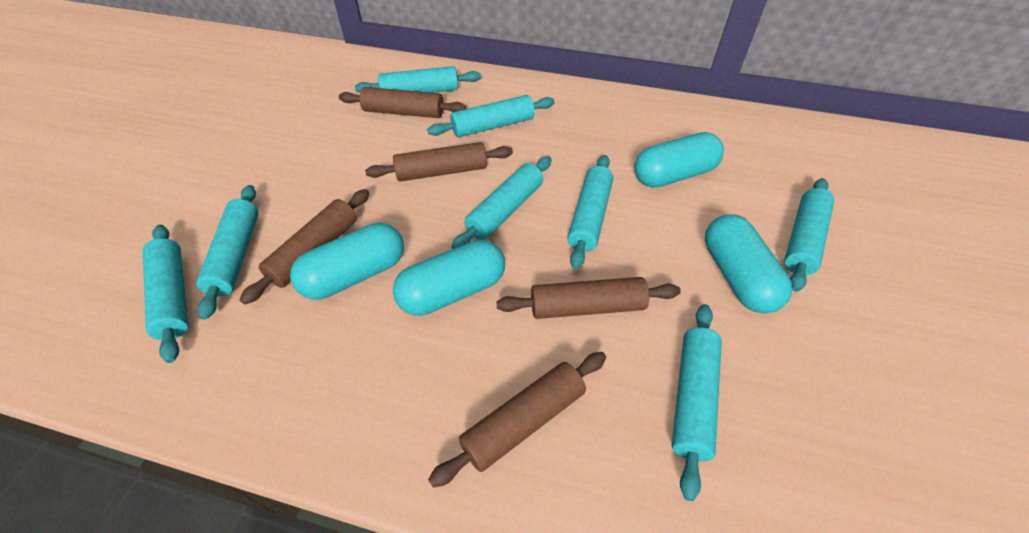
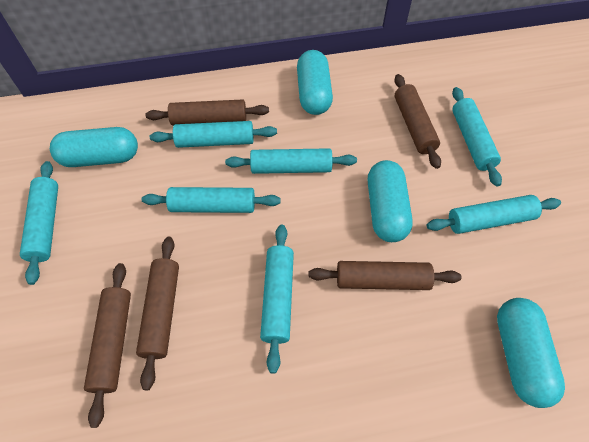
turquoise rolling pin: 8 -> 7

